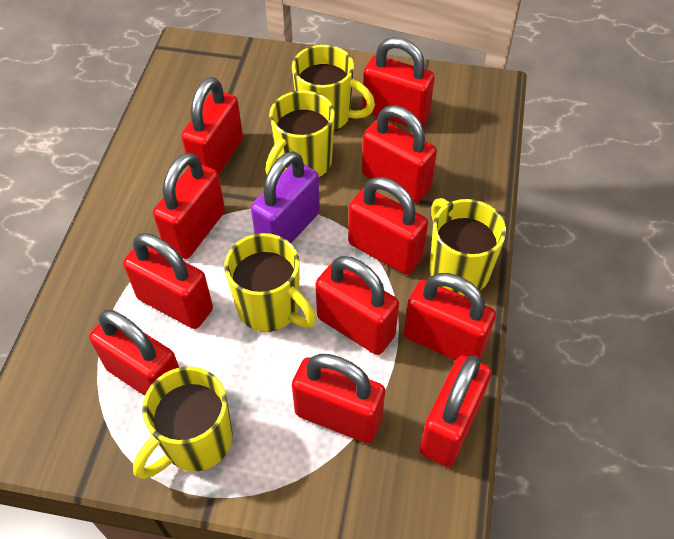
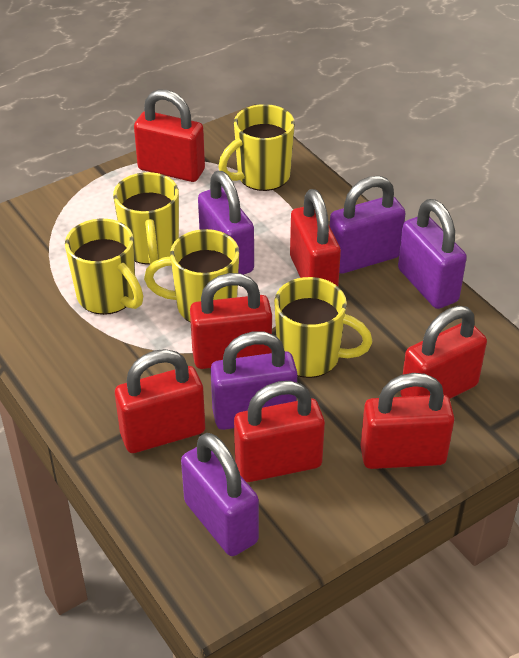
purple padlock: 1 -> 5
red padlock: 11 -> 7

